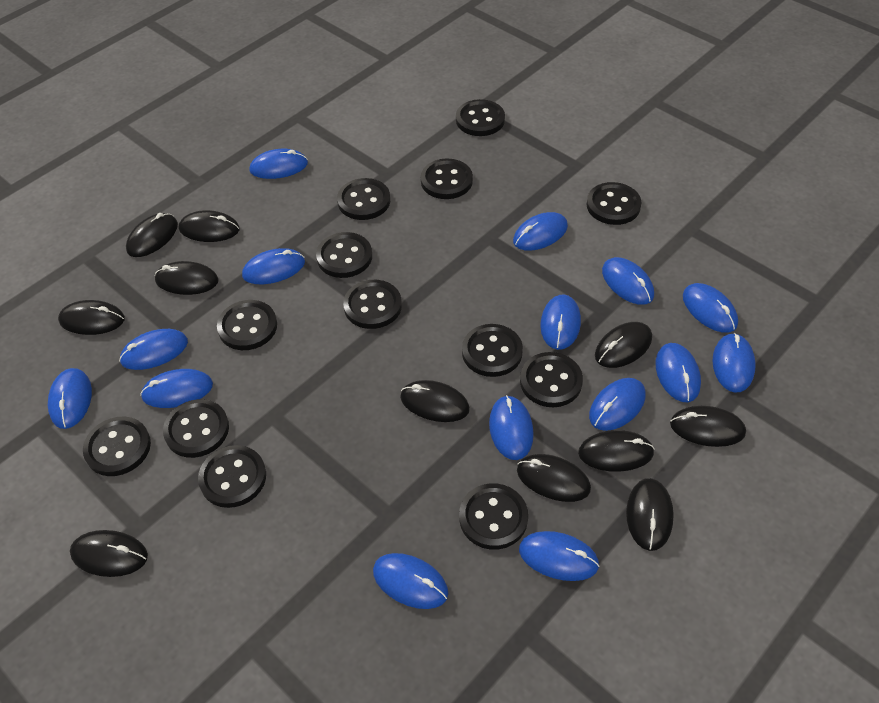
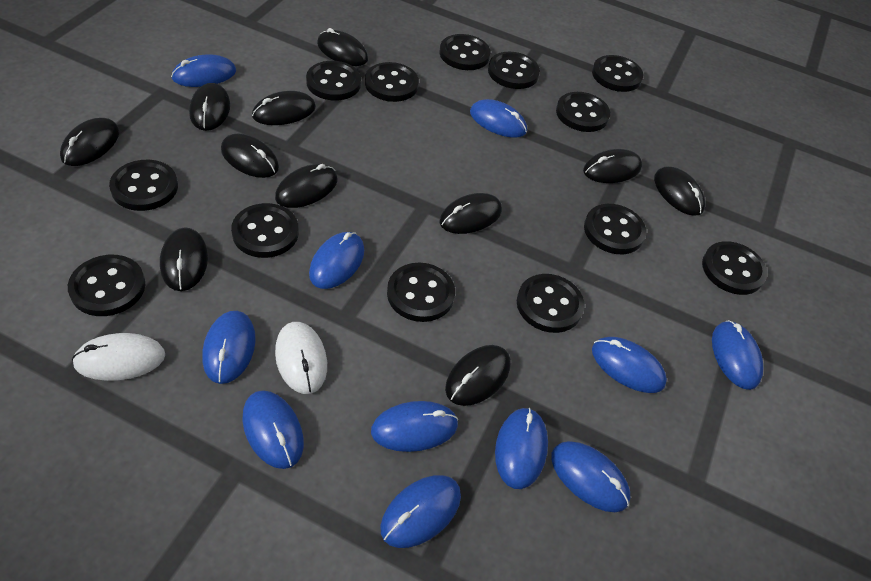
blue mouse: 15 -> 11
white mouse: 0 -> 2

